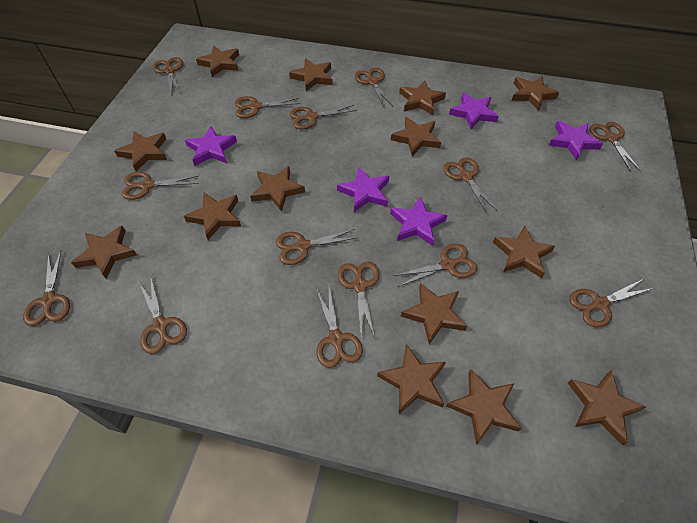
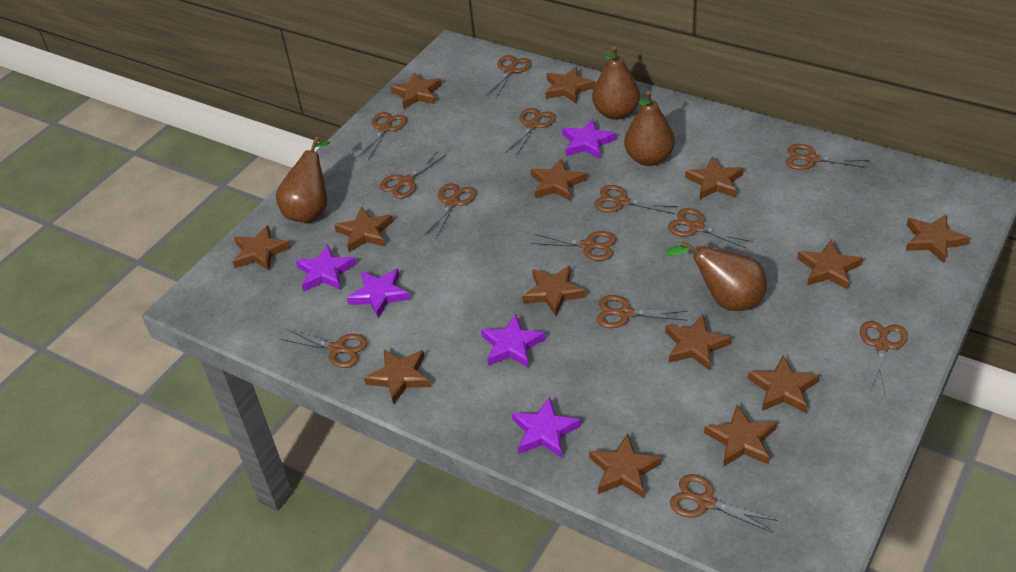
brown pear: 0 -> 4
brown scissors: 14 -> 13

